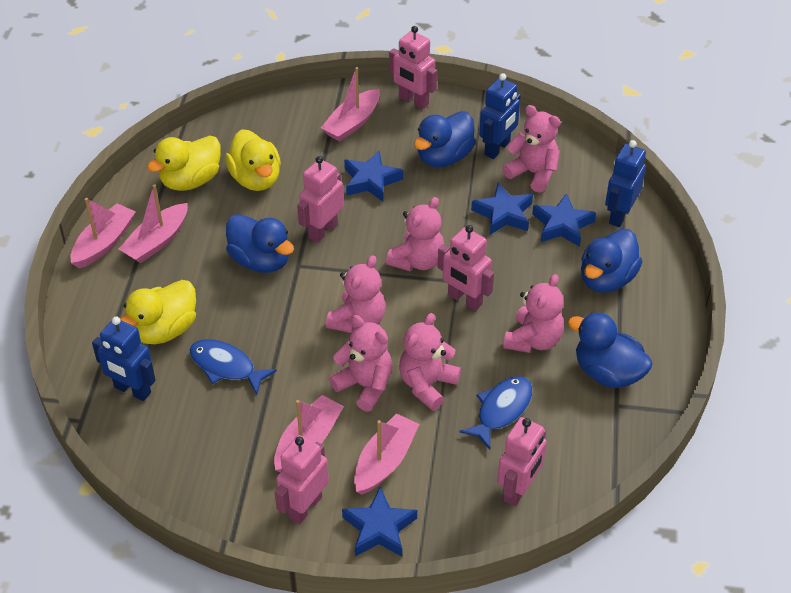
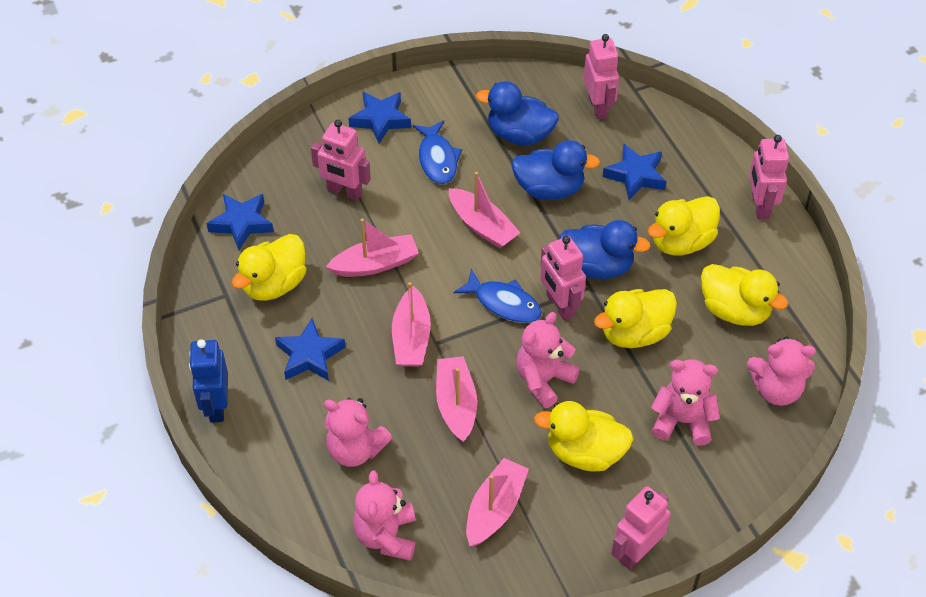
blue duck: 4 -> 3
blue robot: 3 -> 1
pink teddy bear: 6 -> 5
yellow duck: 3 -> 5

